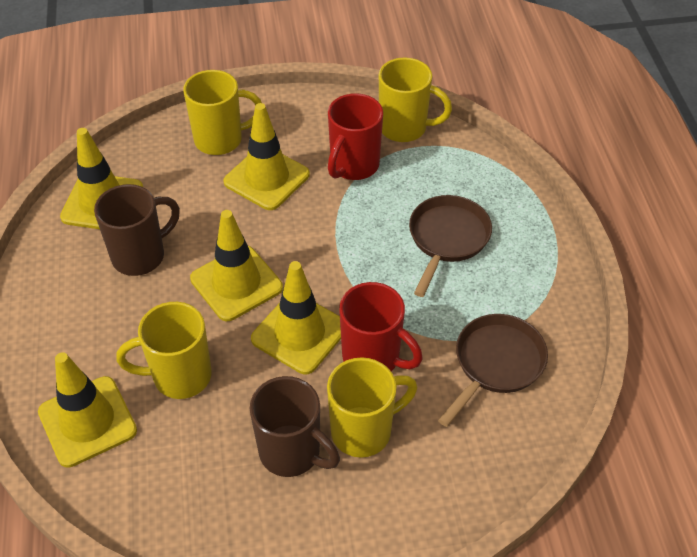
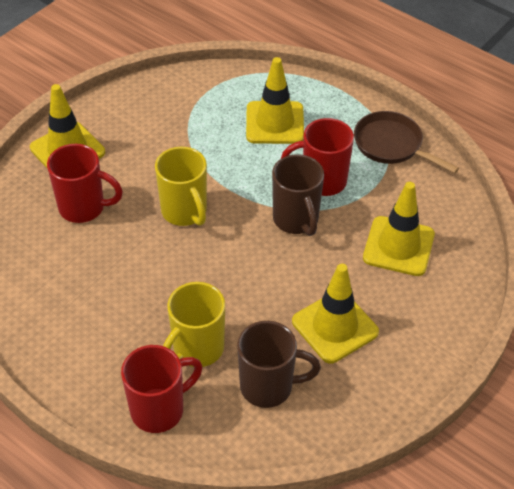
brown pan: 2 -> 1
red mug: 2 -> 3
yellow mug: 4 -> 2
yellow traffic cone: 5 -> 4

